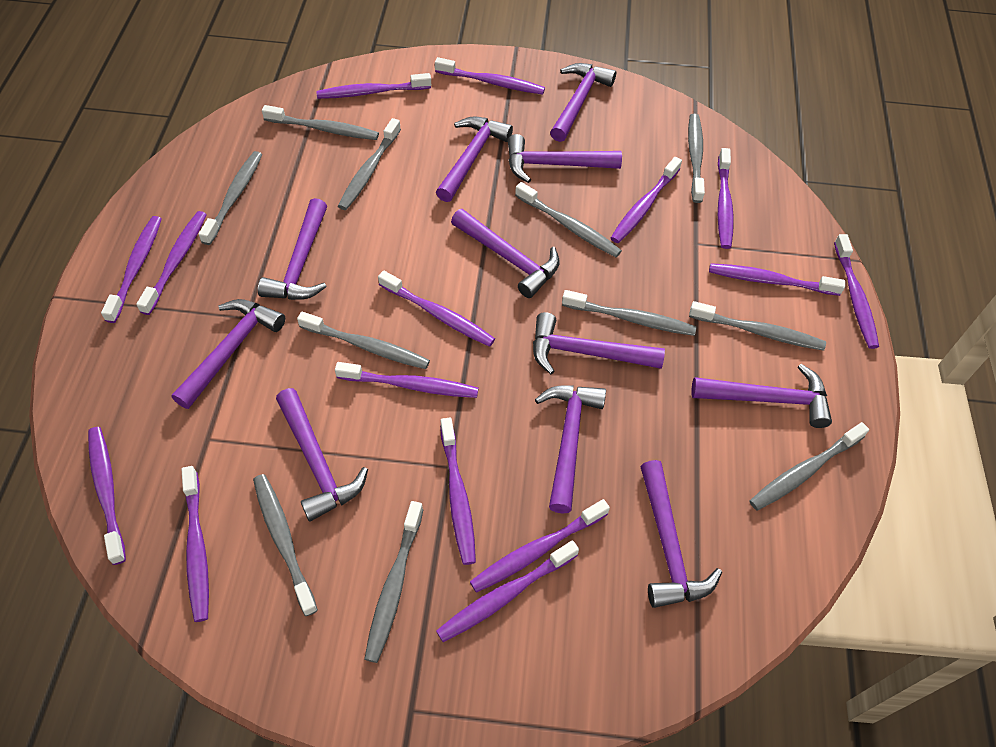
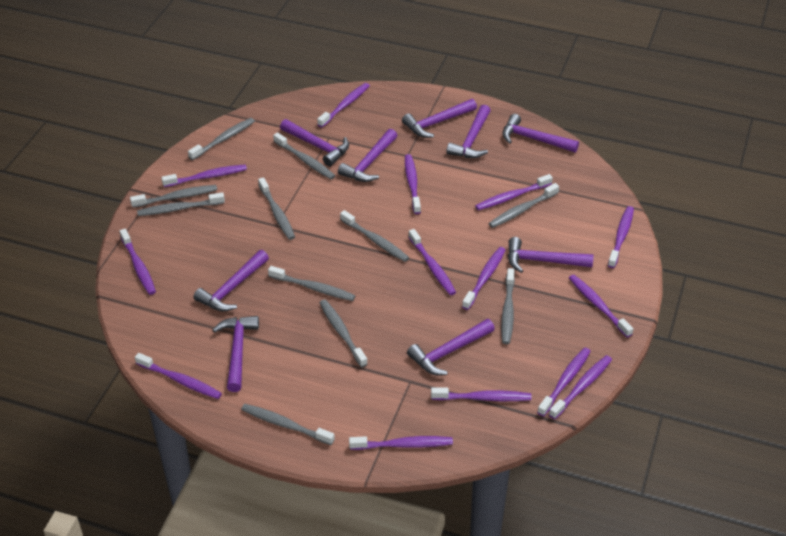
purple hammer: 11 -> 9
purple toothbrush: 15 -> 14

